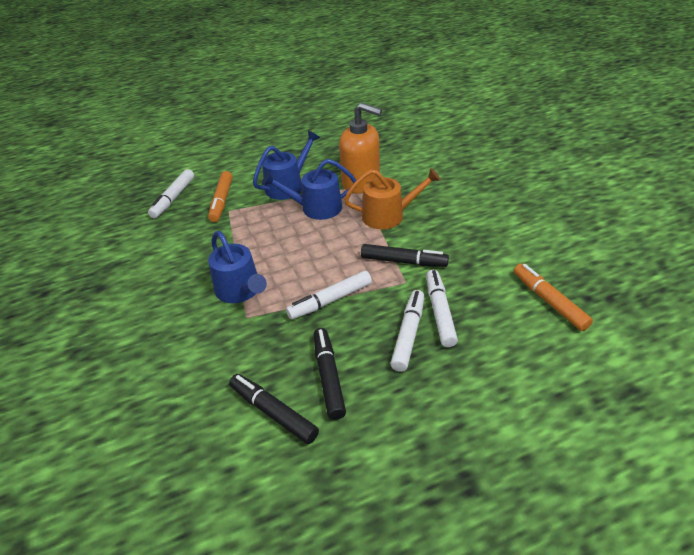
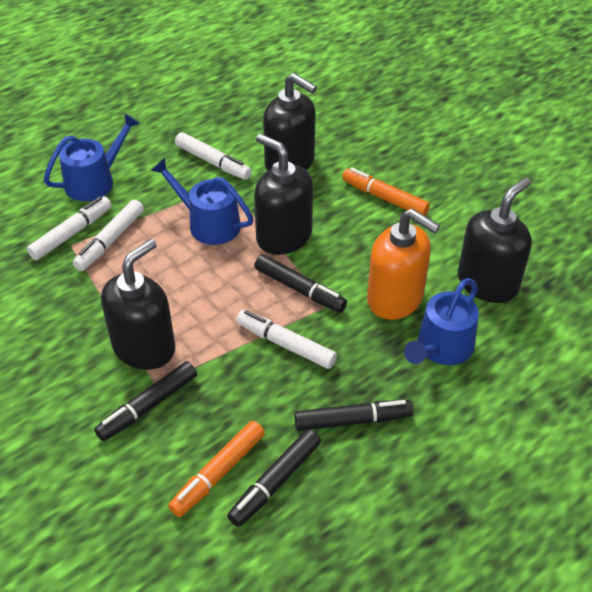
black marker: 3 -> 4
black soap dispenser: 0 -> 4
orange watering can: 1 -> 0

